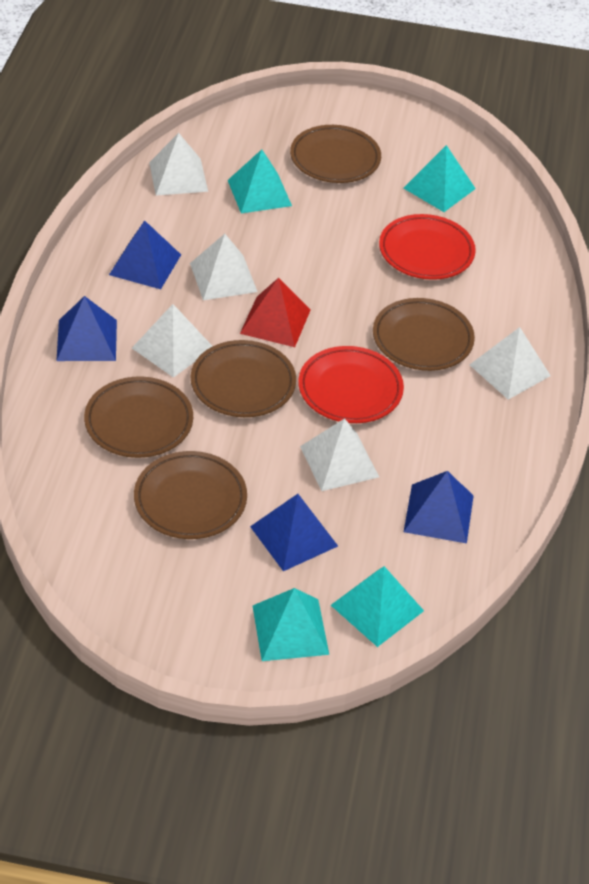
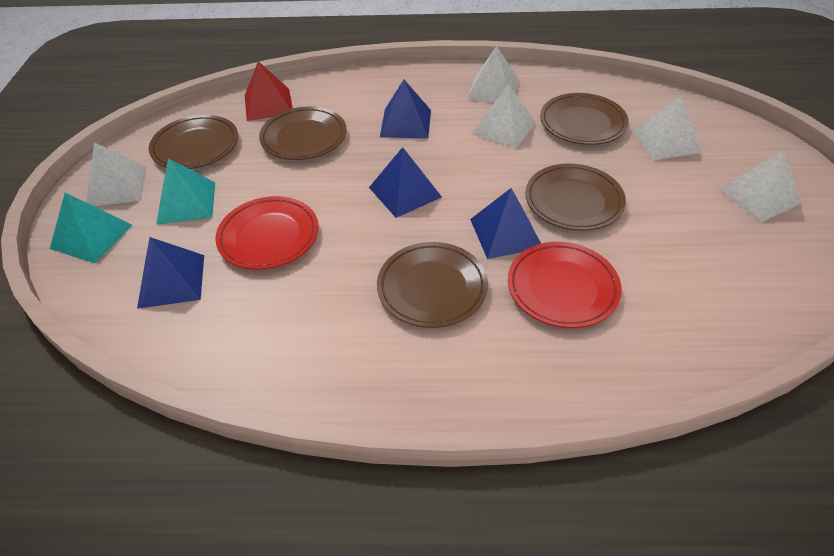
turquoise pyramid: 4 -> 2

